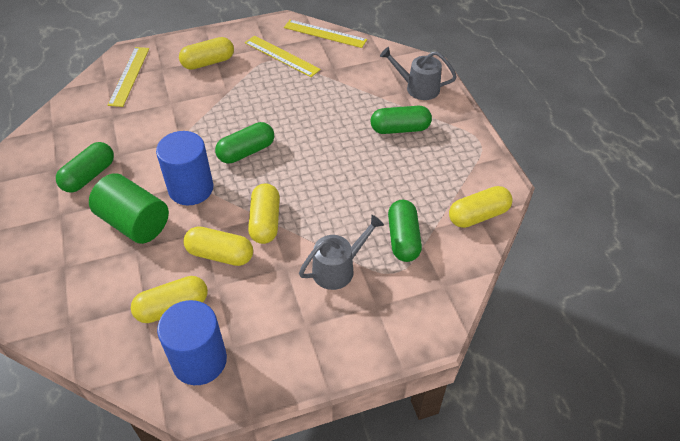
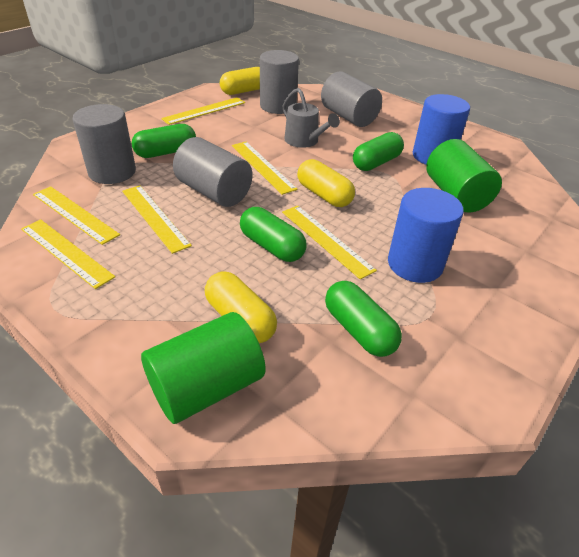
green cylinder: 1 -> 2
grey cylinder: 0 -> 4
grey watering can: 2 -> 1
yellow capsule: 5 -> 3
yellow ruler: 3 -> 6

